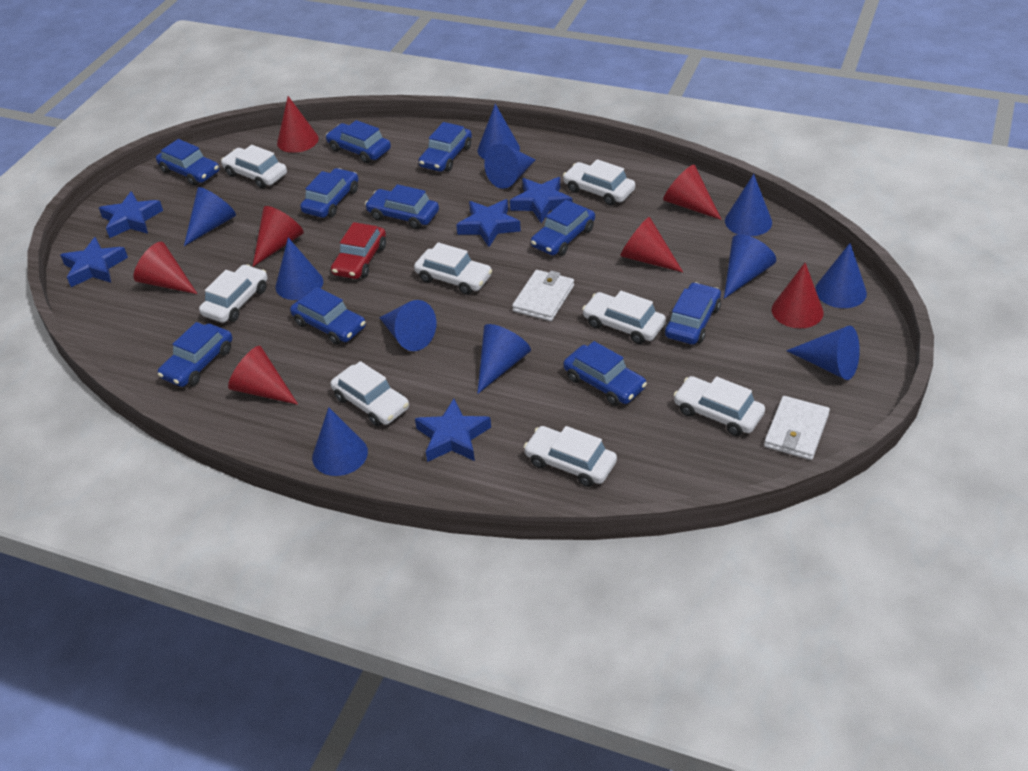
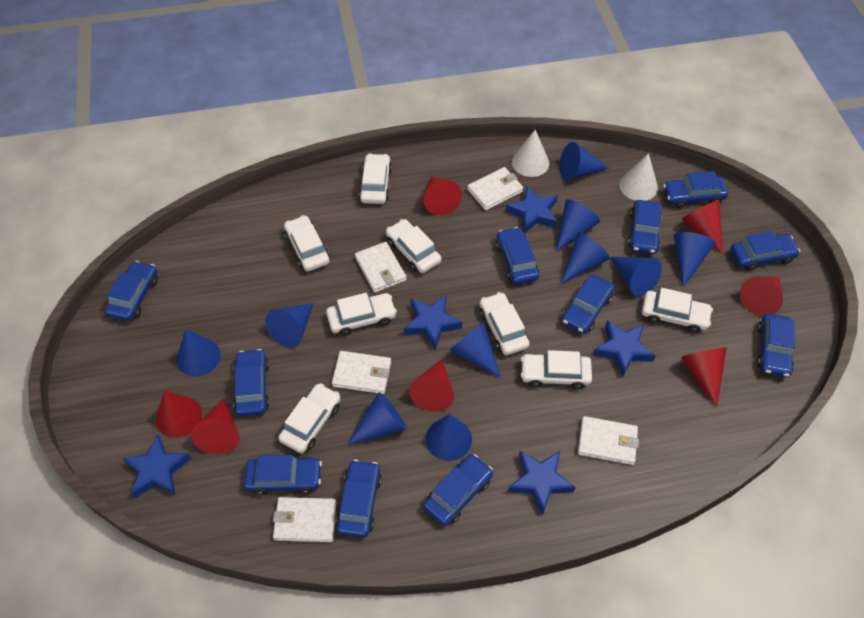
blue car: 10 -> 11
blue cone: 11 -> 10
red car: 1 -> 0
white cone: 0 -> 2
white wallet: 2 -> 5

